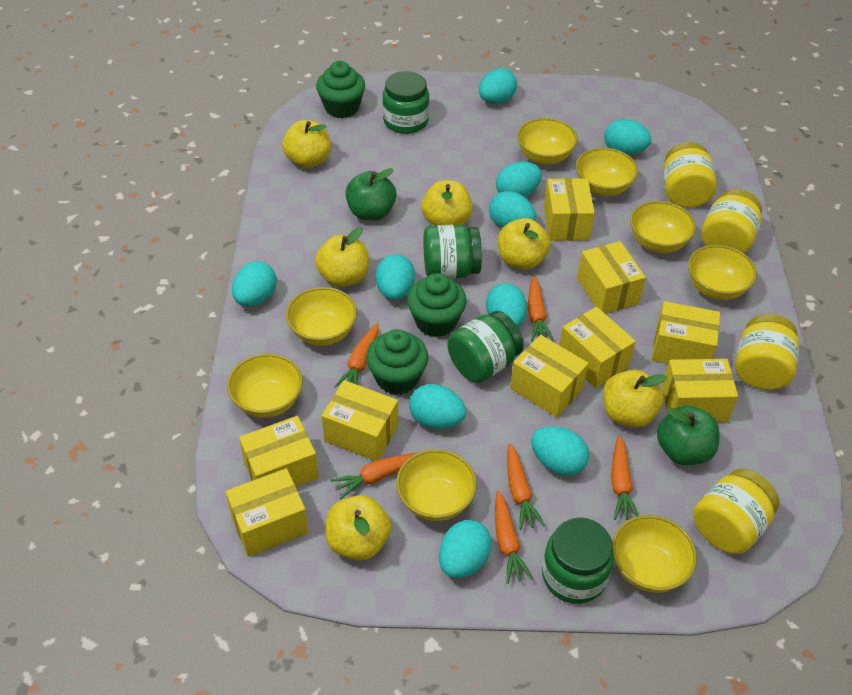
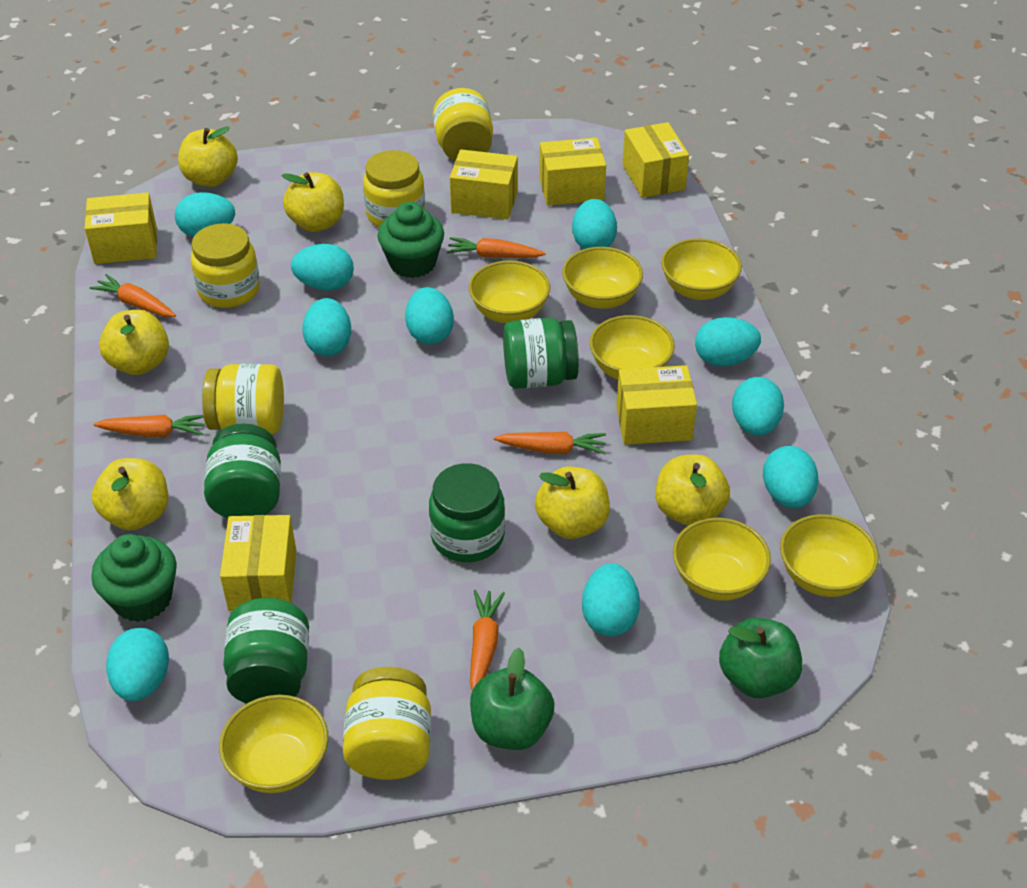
green cupcake: 3 -> 2
orange carrot: 6 -> 5
yellow bowl: 8 -> 7
yellow box: 9 -> 6
yellow jar: 4 -> 5

